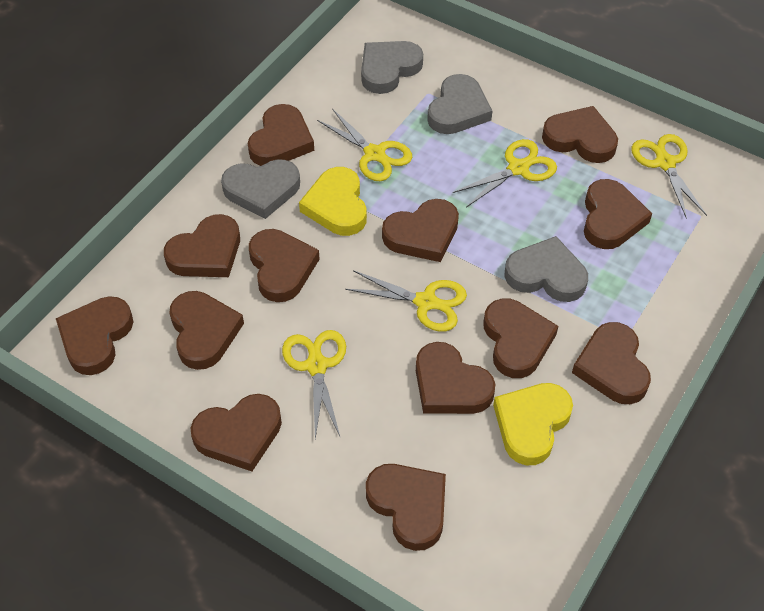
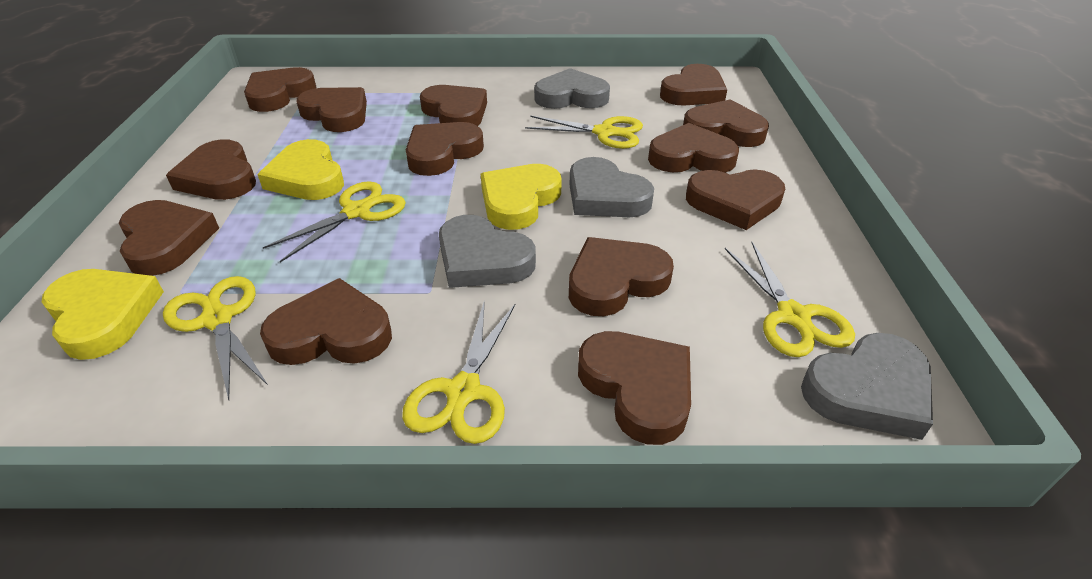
yellow heart: 2 -> 3

